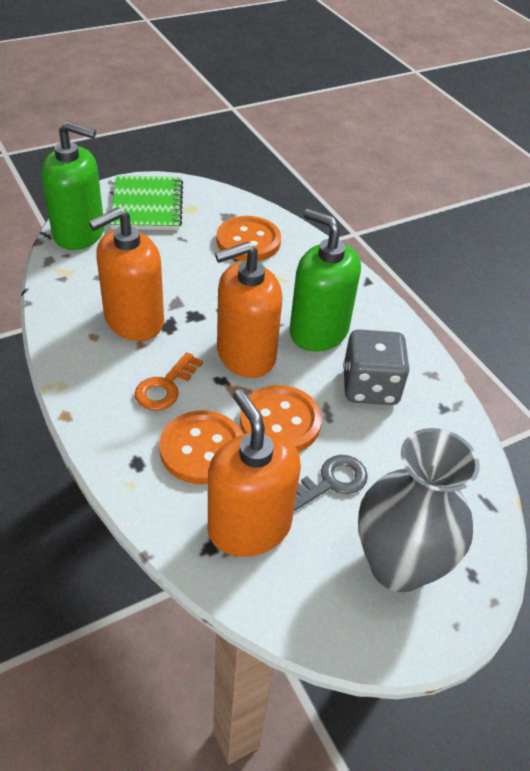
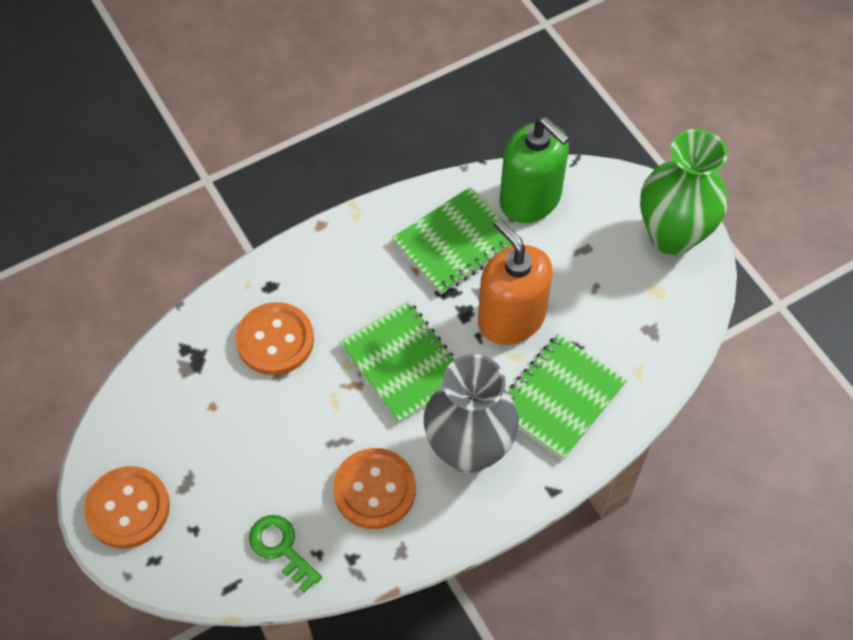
green key: 0 -> 1
green notebook: 1 -> 3
green soap dispenser: 2 -> 1
green vase: 0 -> 1
grey dice: 1 -> 0
grey key: 1 -> 0
orange key: 1 -> 0
orange soap dispenser: 3 -> 1

